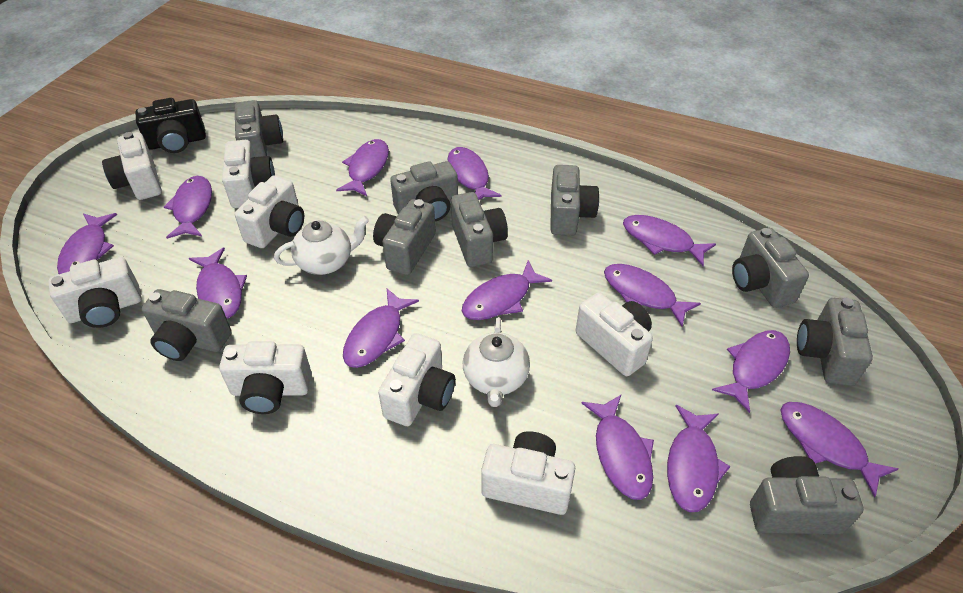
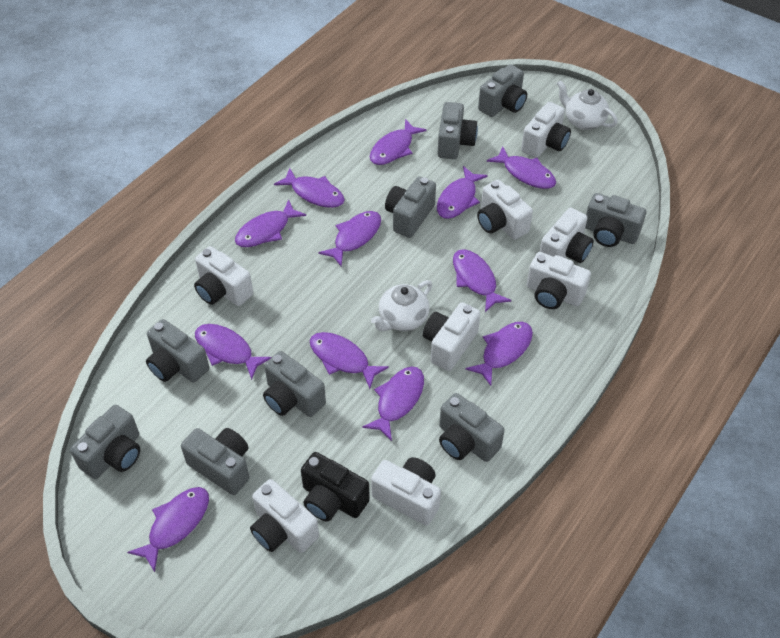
purple fish: 13 -> 12

